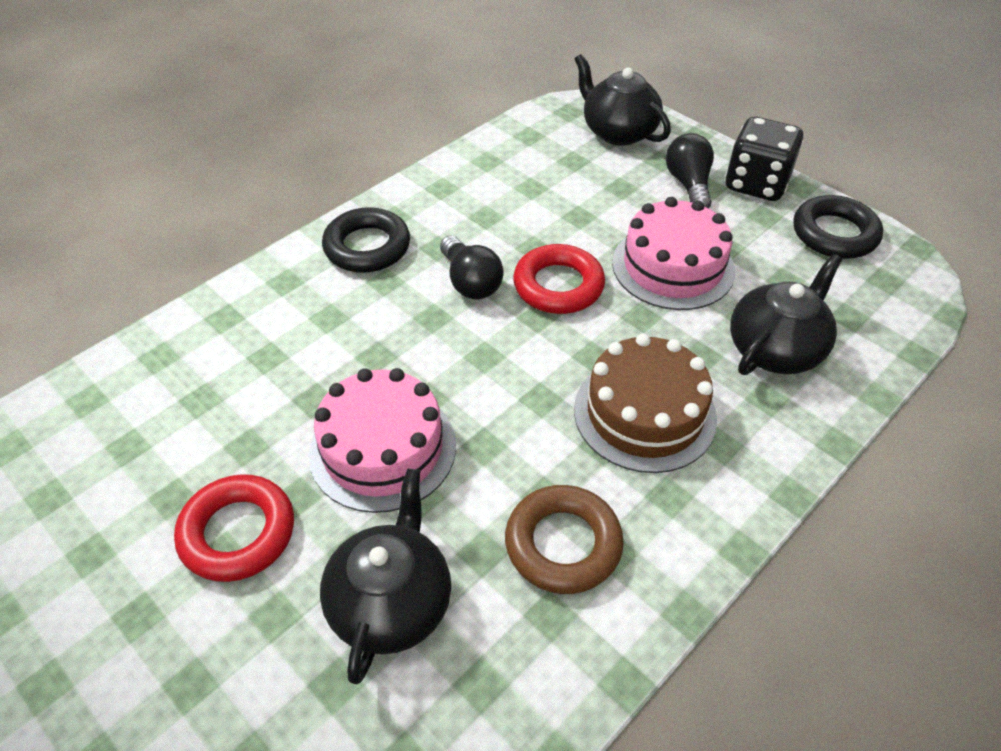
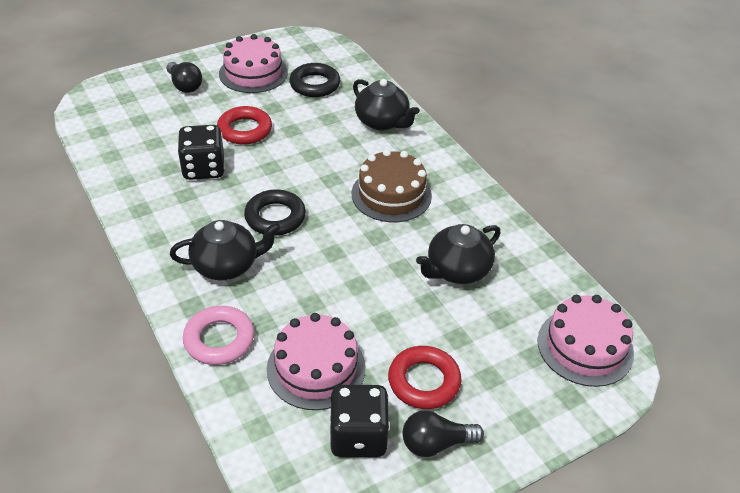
black dice: 1 -> 2
brown ring: 1 -> 0
pink cake: 2 -> 3
pink ring: 0 -> 1

